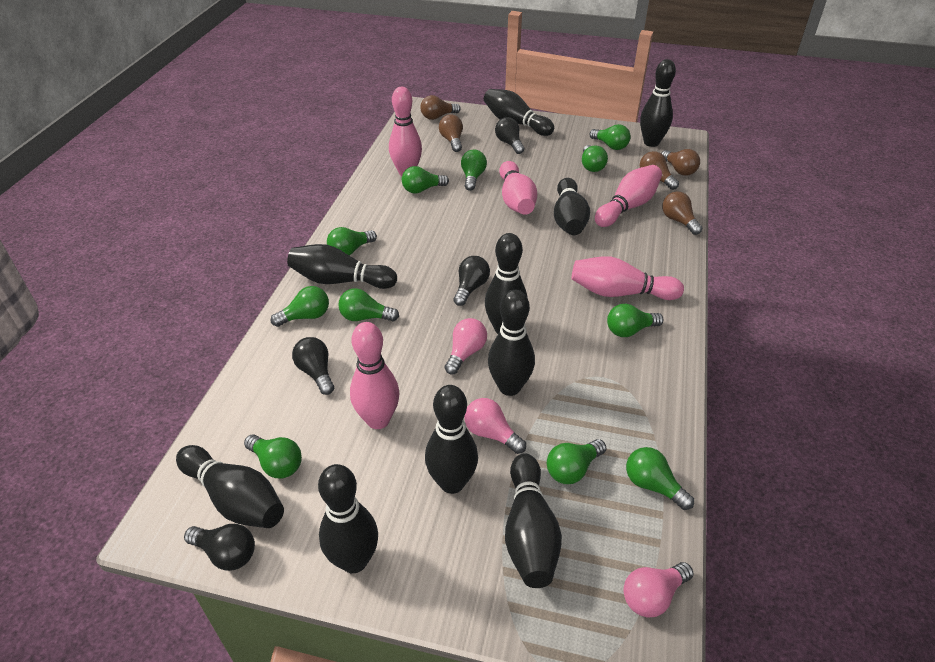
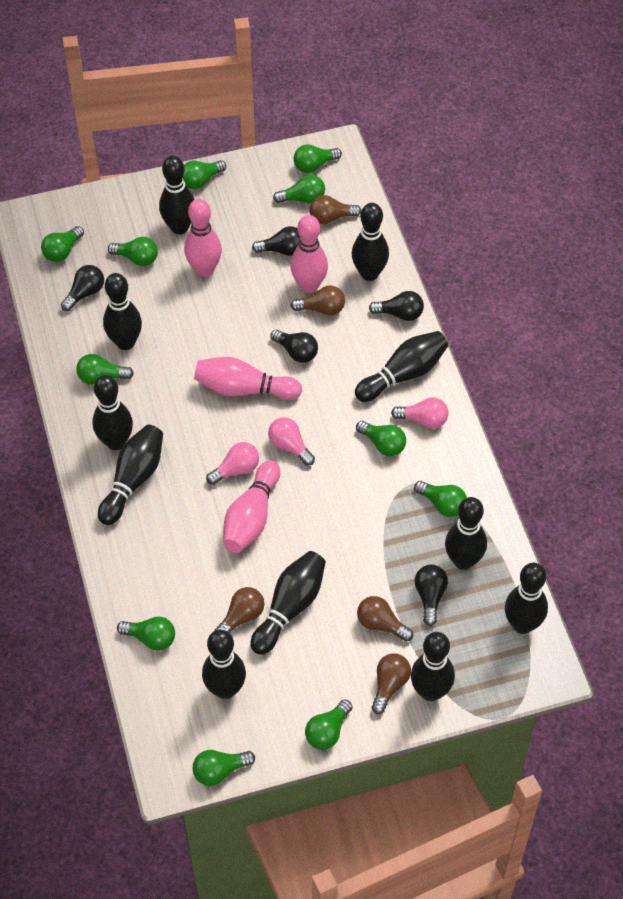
black bowling pin: 10 -> 11
black light bulb: 4 -> 5
pink bowling pin: 5 -> 4

